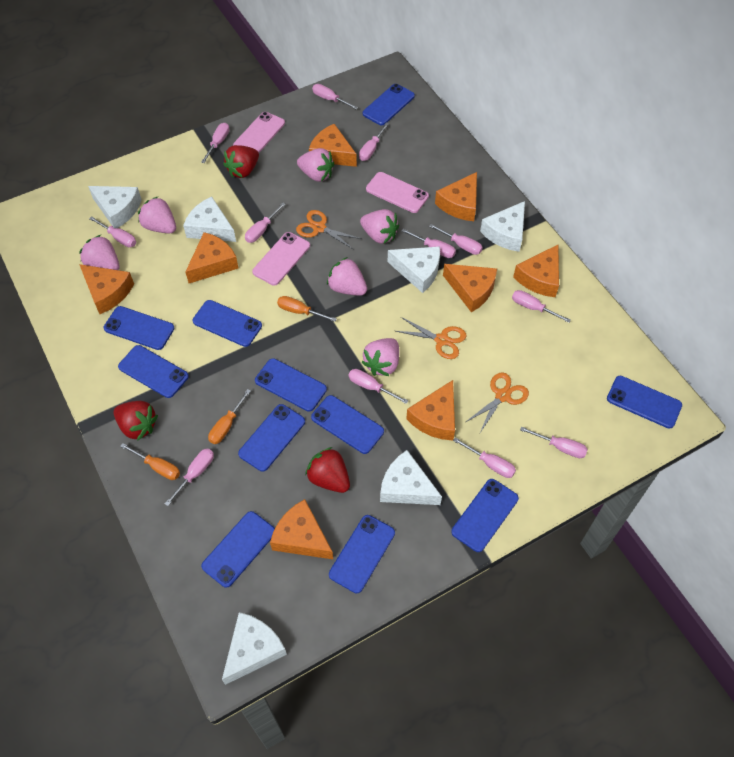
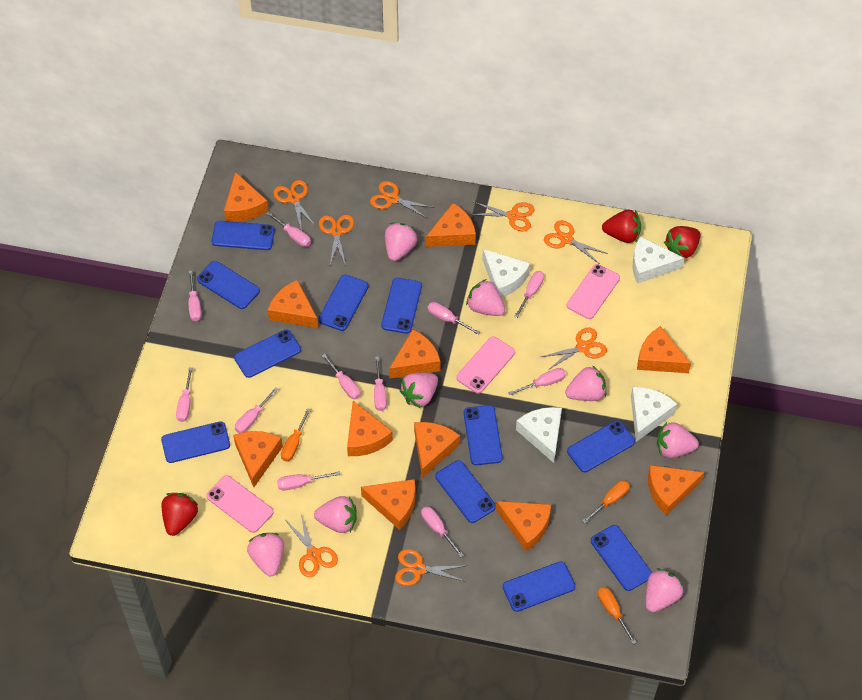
orange cheese: 8 -> 11
orange scissors: 3 -> 8
pink screwdriver: 12 -> 11
pink strawberry: 6 -> 8
white cheese: 6 -> 4

